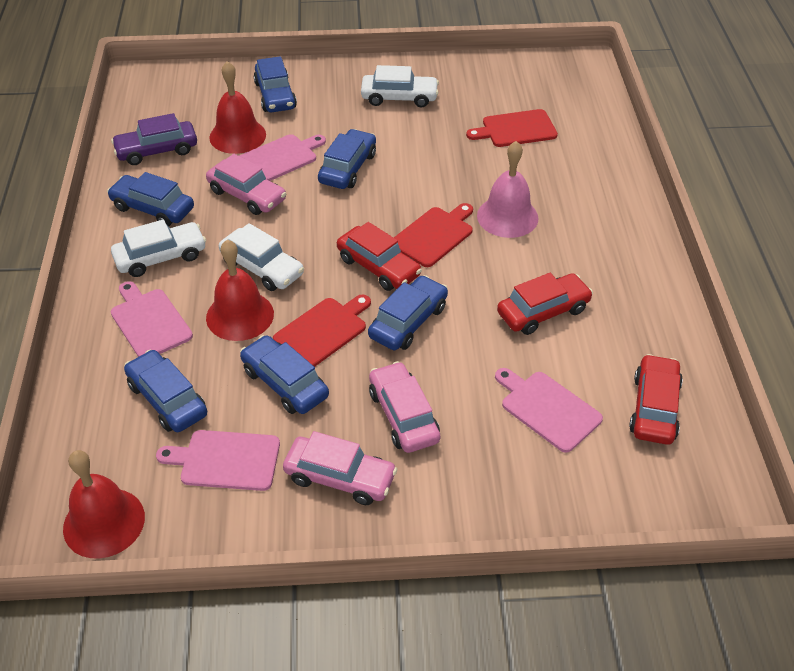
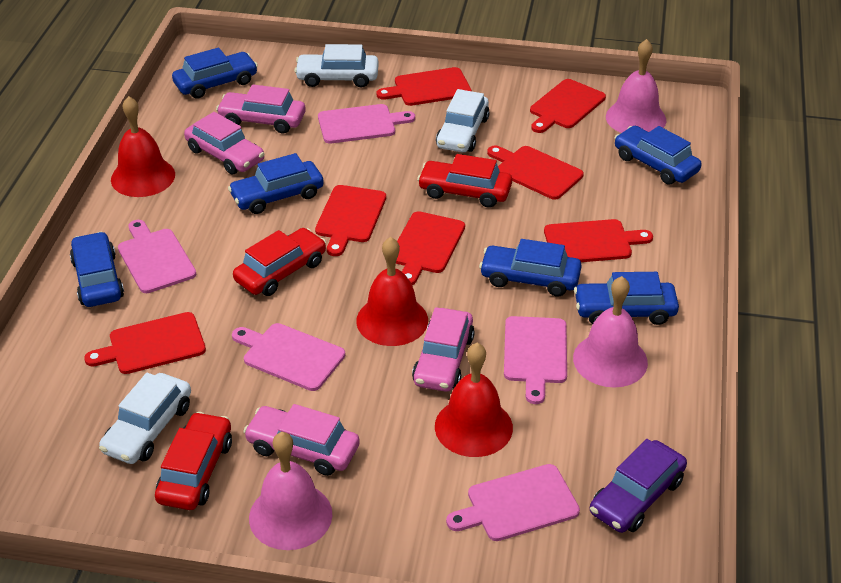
pink bell: 1 -> 3
pink car: 3 -> 4
pink cutting board: 4 -> 5
red cutting board: 3 -> 7

